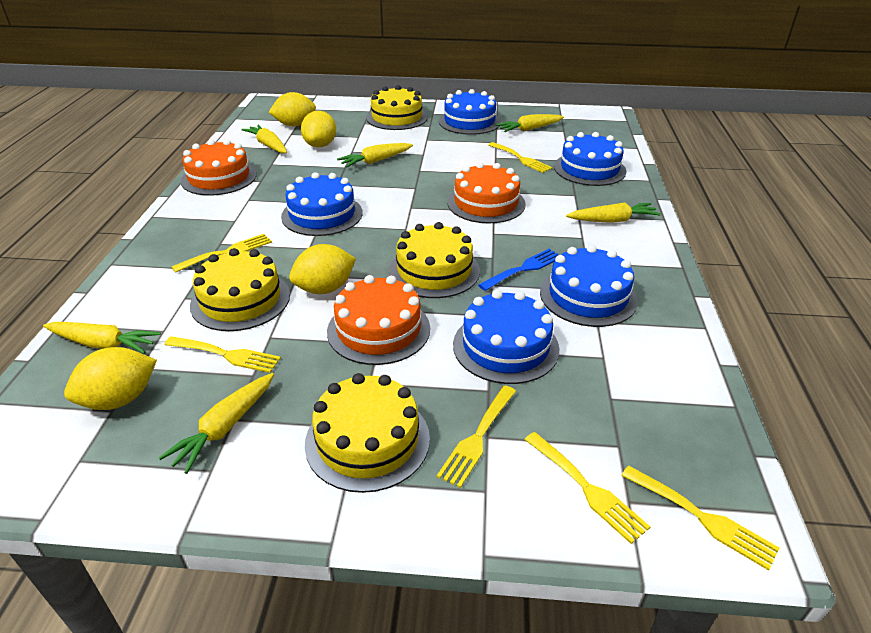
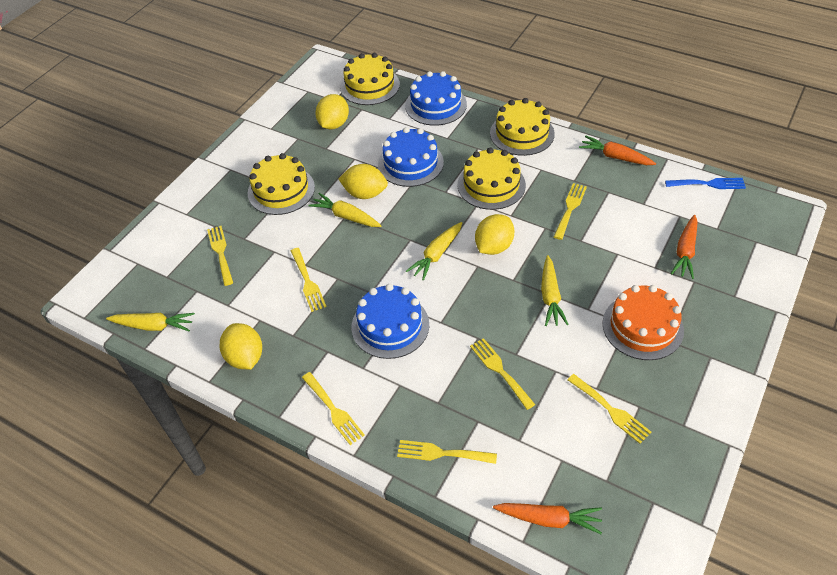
blue cake: 5 -> 3
orange cake: 3 -> 1
orange carrot: 0 -> 3
yellow carrot: 6 -> 4
yellow fork: 6 -> 7

